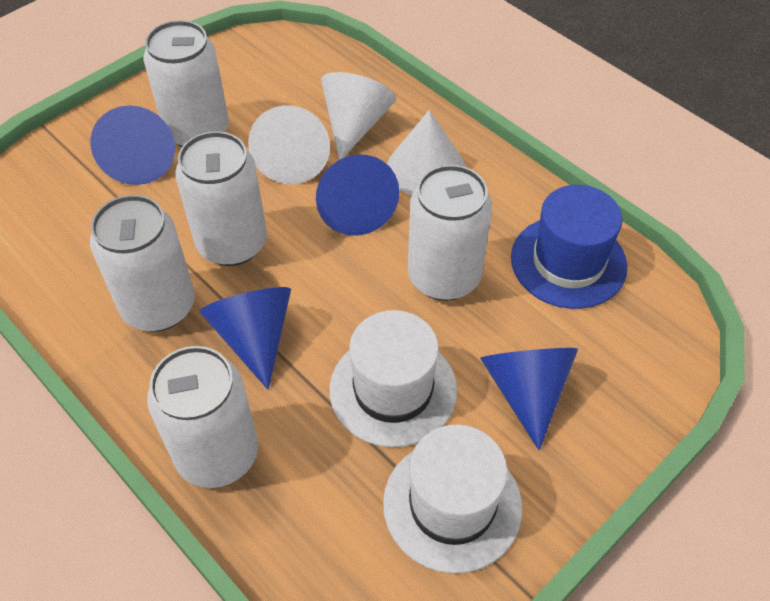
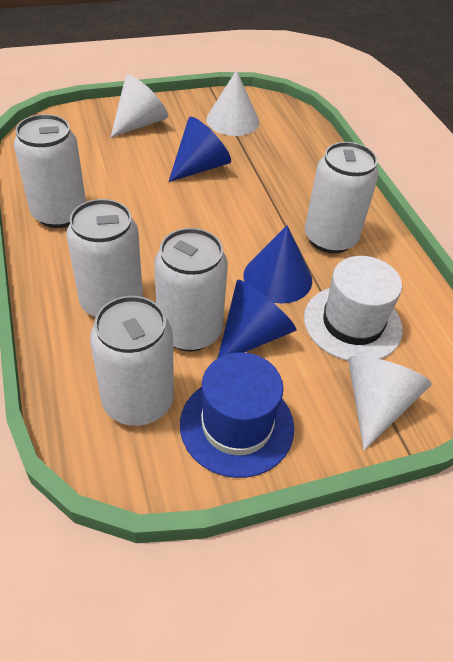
blue cone: 4 -> 3
white hat: 2 -> 1

